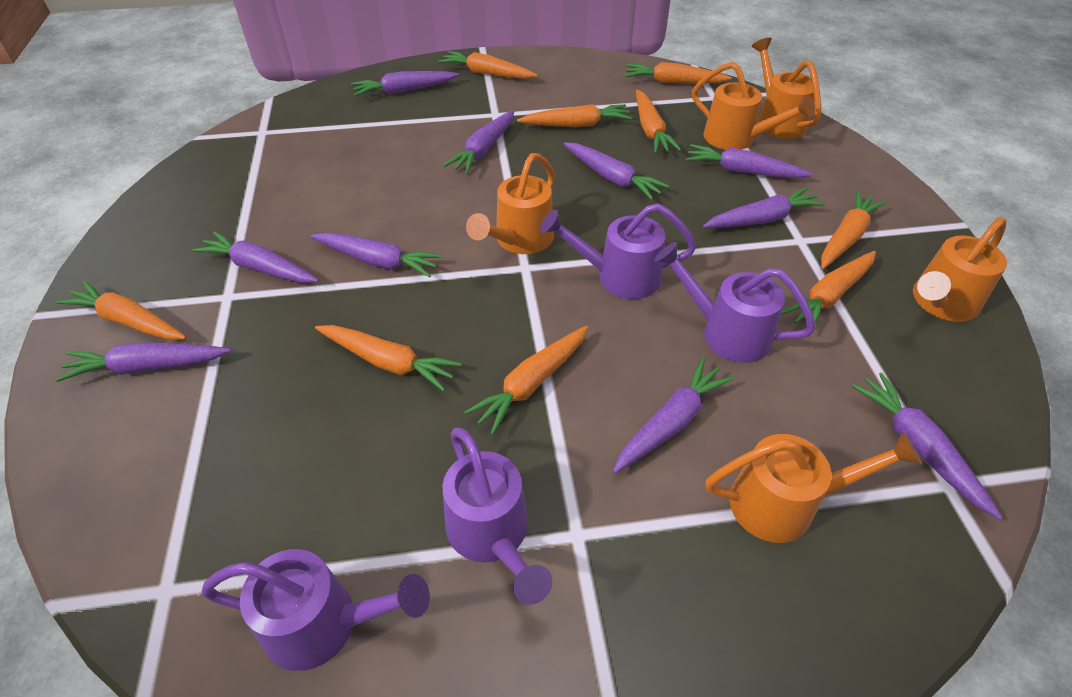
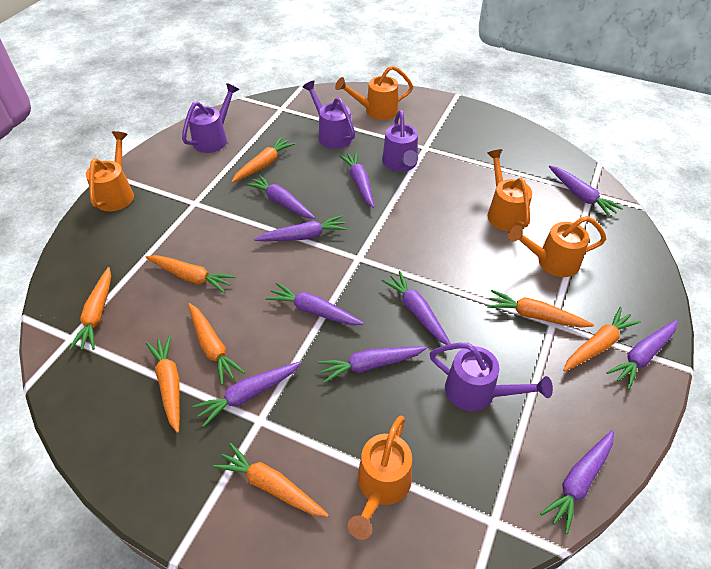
orange carrot: 9 -> 8

